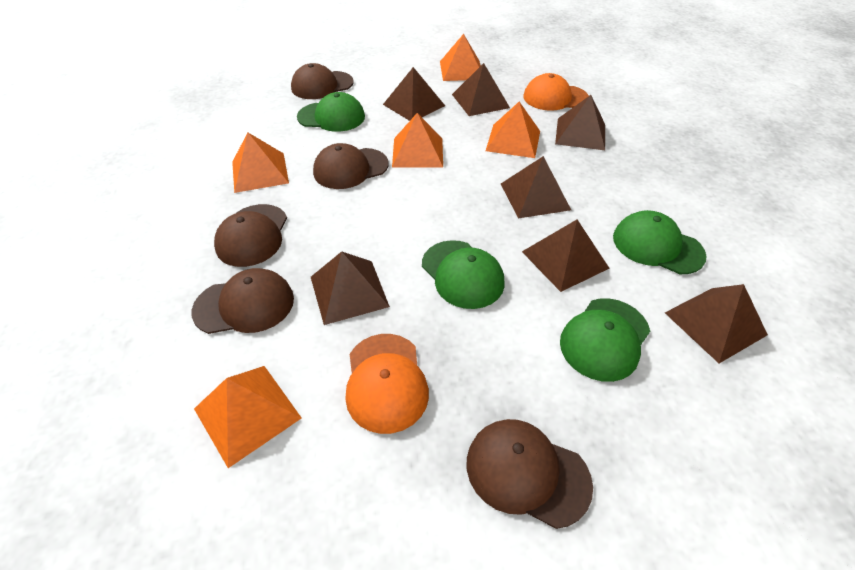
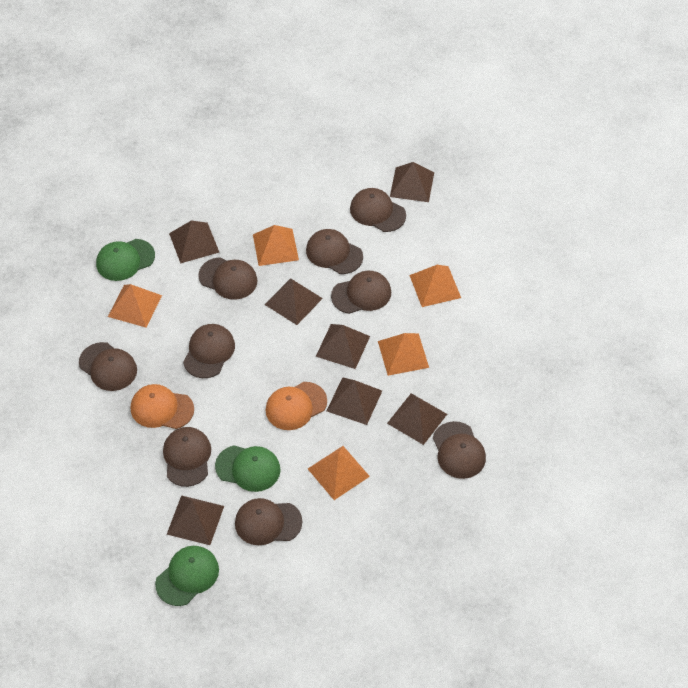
brown cap: 5 -> 9
green cap: 4 -> 3

